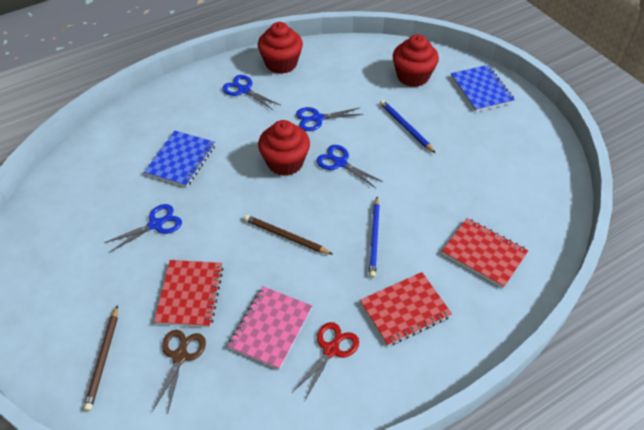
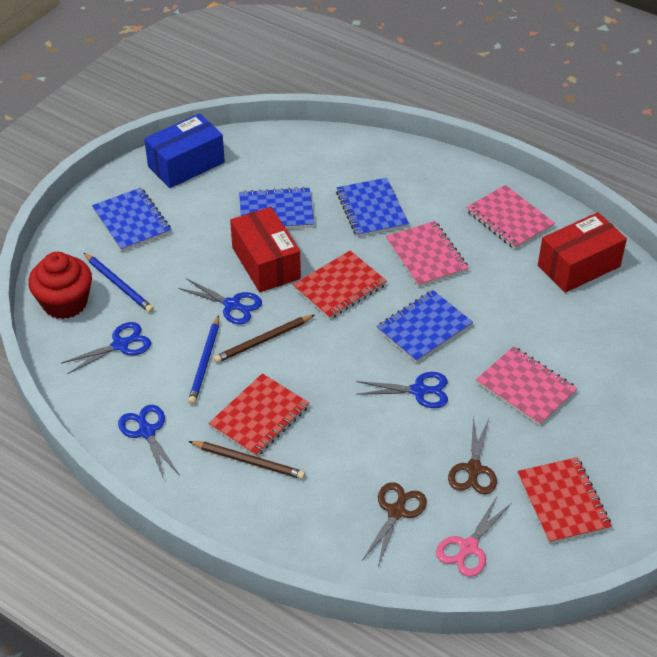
blue box: 0 -> 1
blue notebook: 2 -> 4
brown scissors: 1 -> 2
pink notebook: 1 -> 3
pink scissors: 0 -> 1
red box: 0 -> 2
red cupcake: 3 -> 1
red scissors: 1 -> 0

